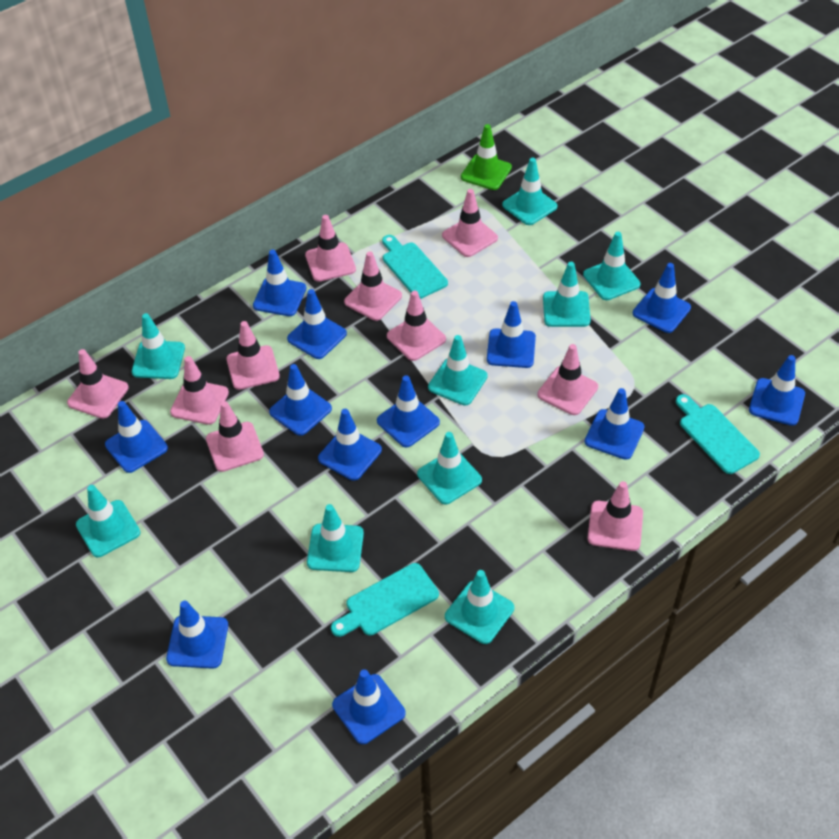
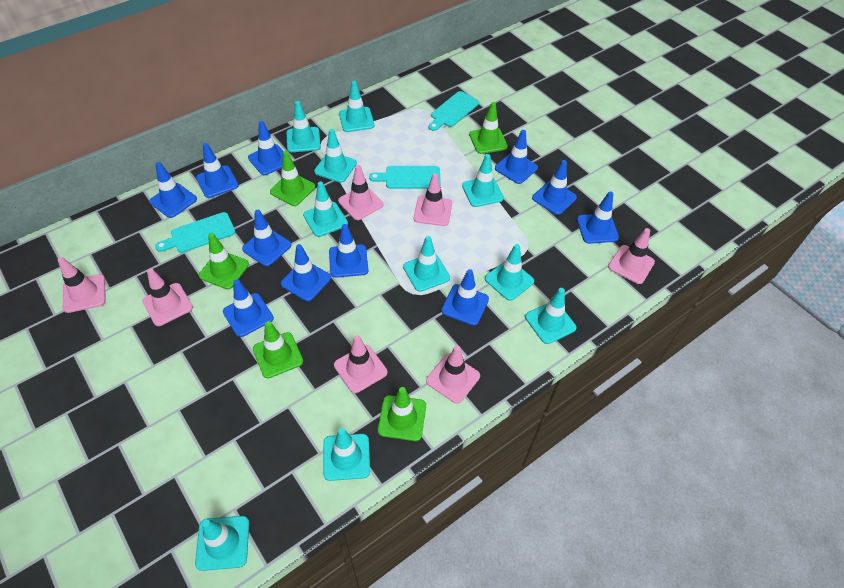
blue traffic cone: 12 -> 11
green traffic cone: 1 -> 5
pink traffic cone: 10 -> 7
turquoise traffic cone: 9 -> 10

